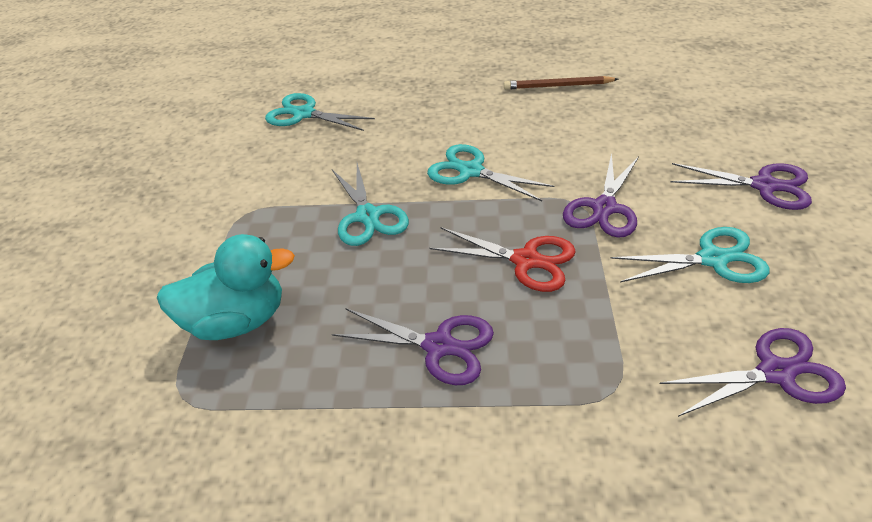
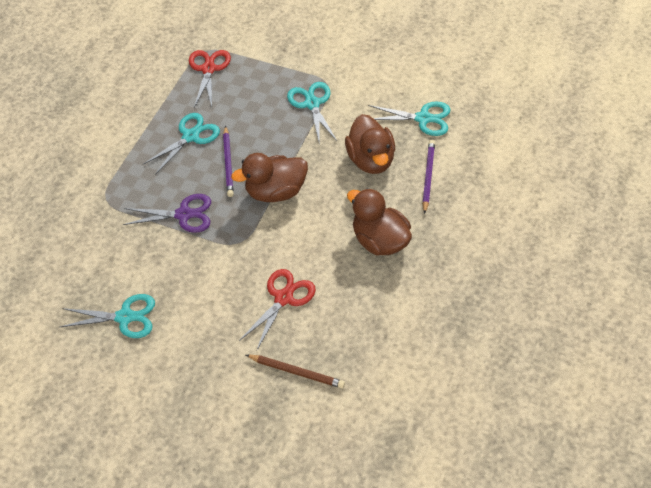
brown duck: 0 -> 3
purple pencil: 0 -> 2
purple scissors: 4 -> 1
red scissors: 1 -> 2
turquoise duck: 1 -> 0

